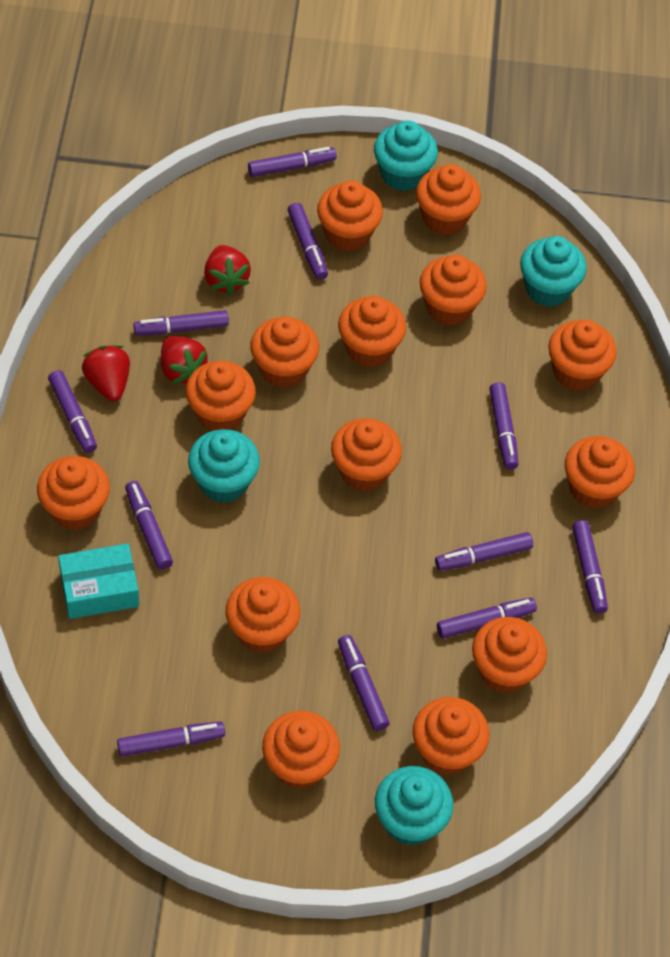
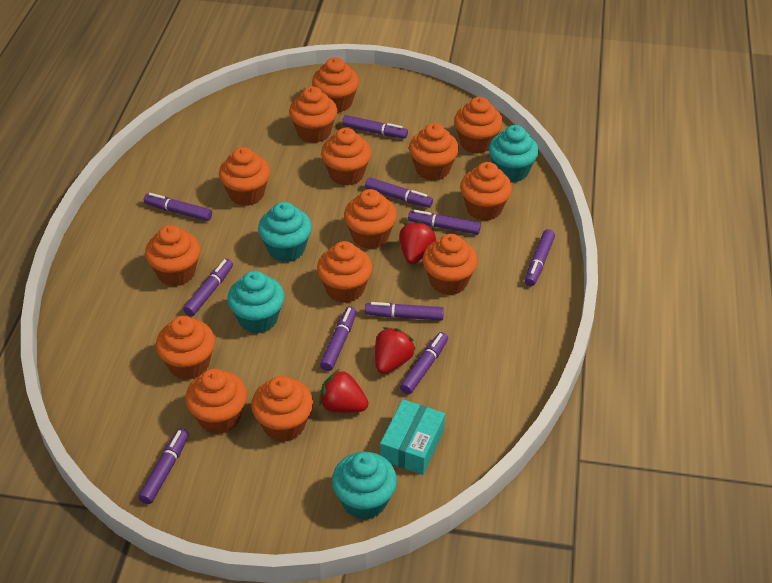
purple marker: 11 -> 10

